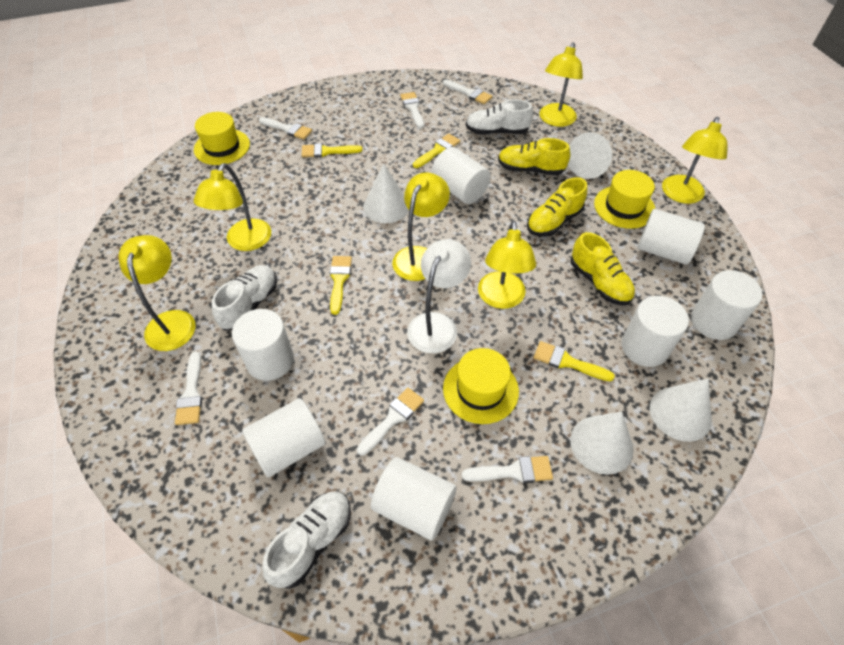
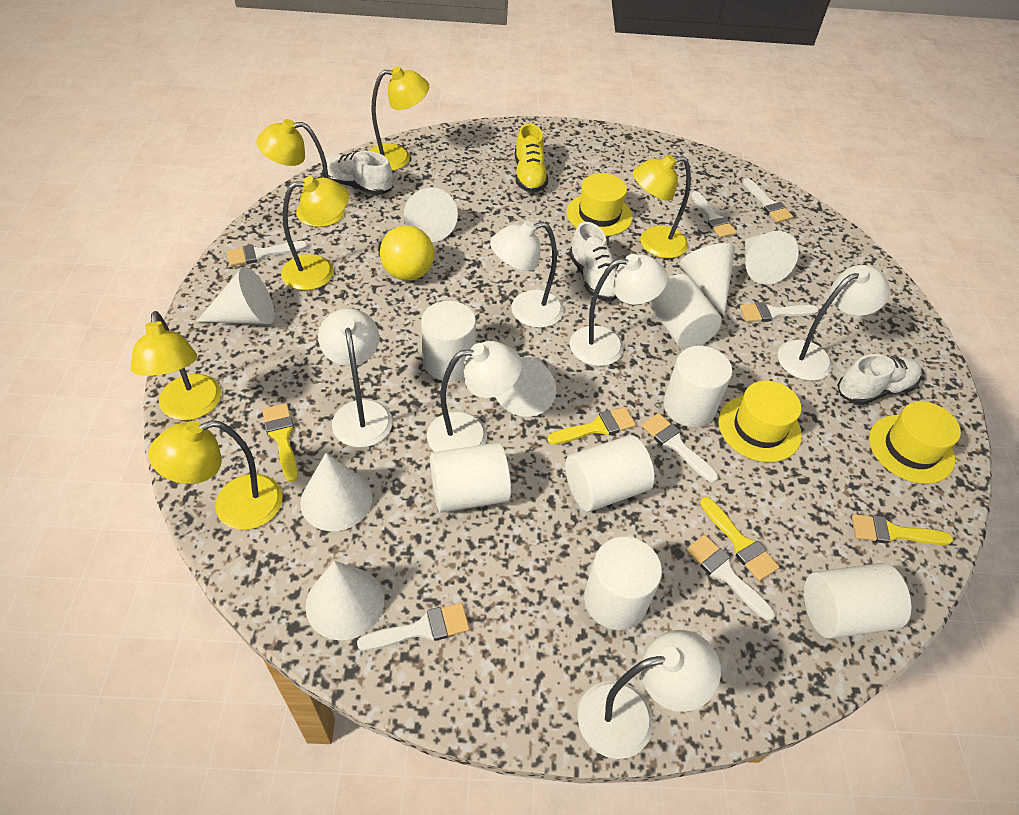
white brush: 6 -> 7
white cone: 4 -> 7
white lamp: 1 -> 6
yellow ball: 0 -> 1
yellow shoe: 3 -> 1

